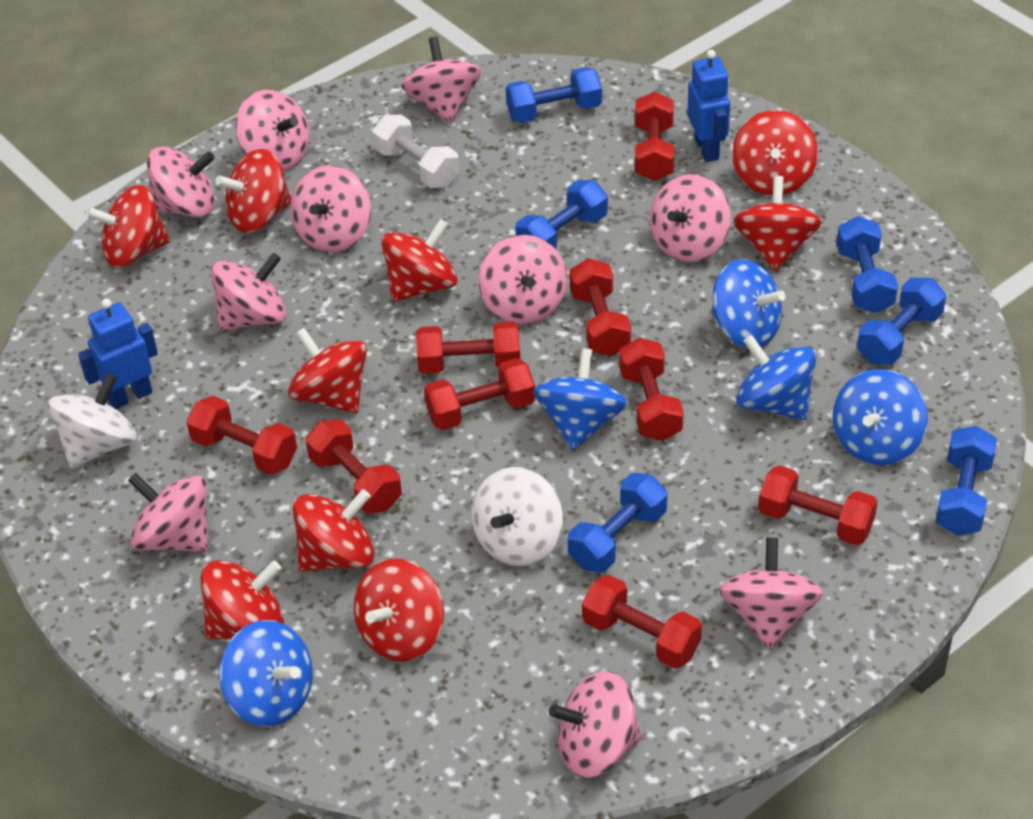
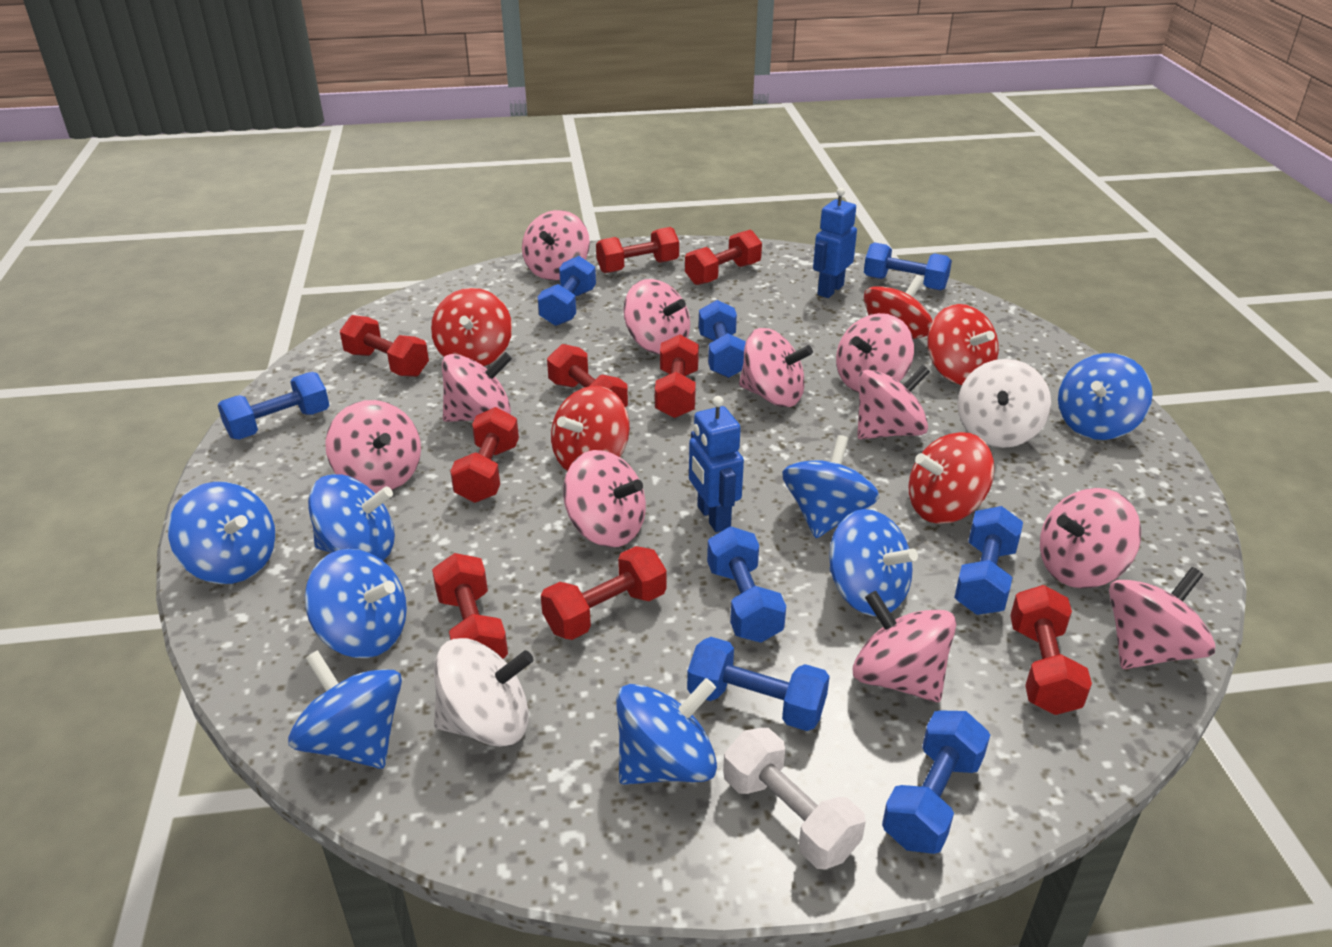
blue dumbbell: 6 -> 8
blue spinning top: 5 -> 8
pink spinning top: 10 -> 11
red spinning top: 9 -> 5

